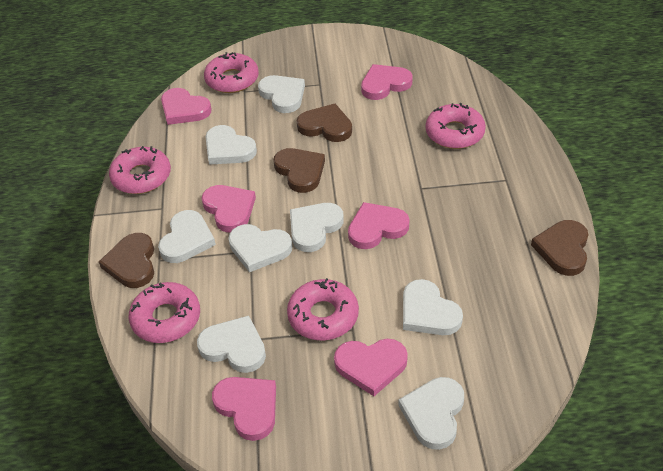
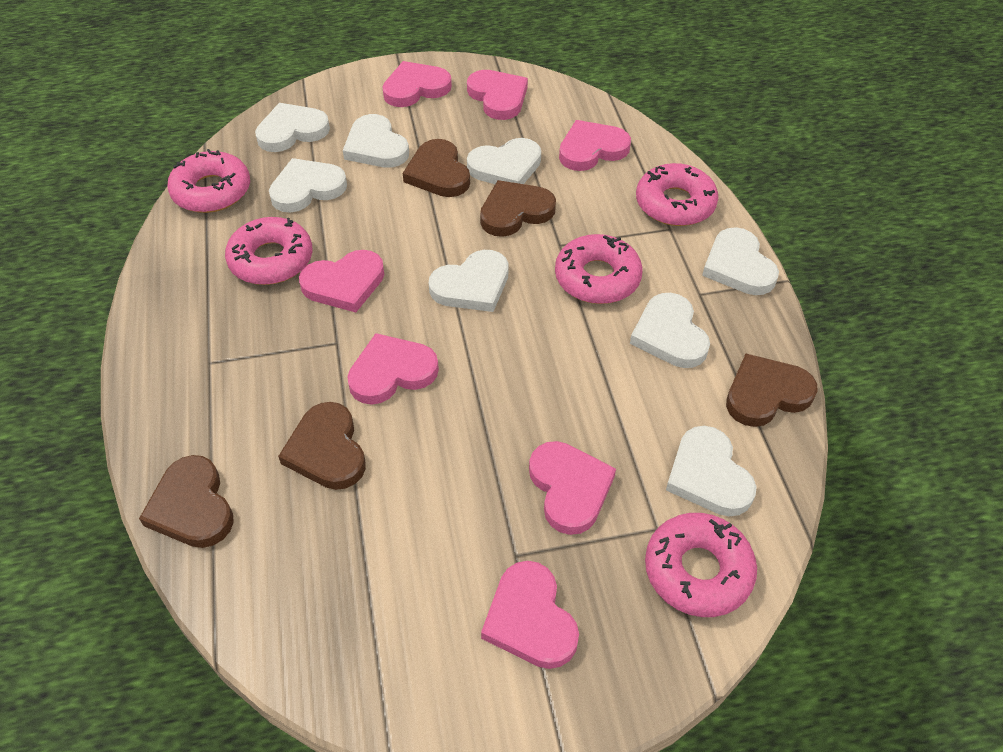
brown heart: 4 -> 5
pink heart: 6 -> 7

